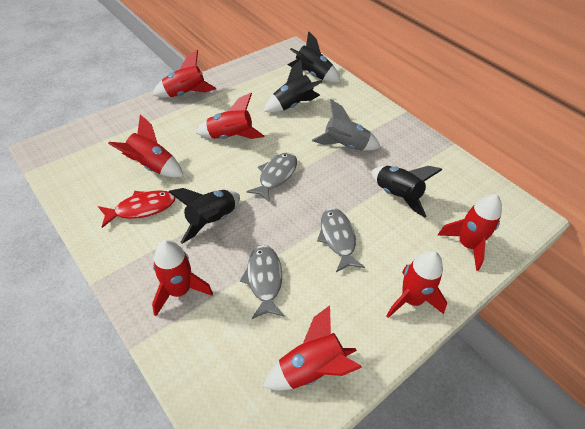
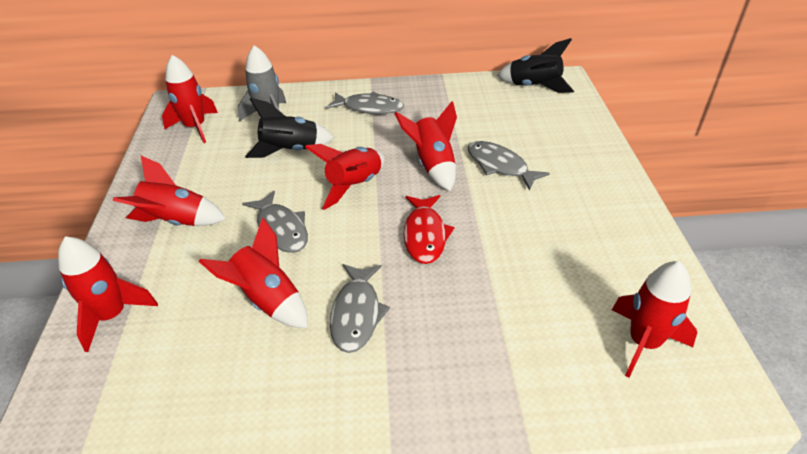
black rocket: 4 -> 2
grey fish: 3 -> 4

